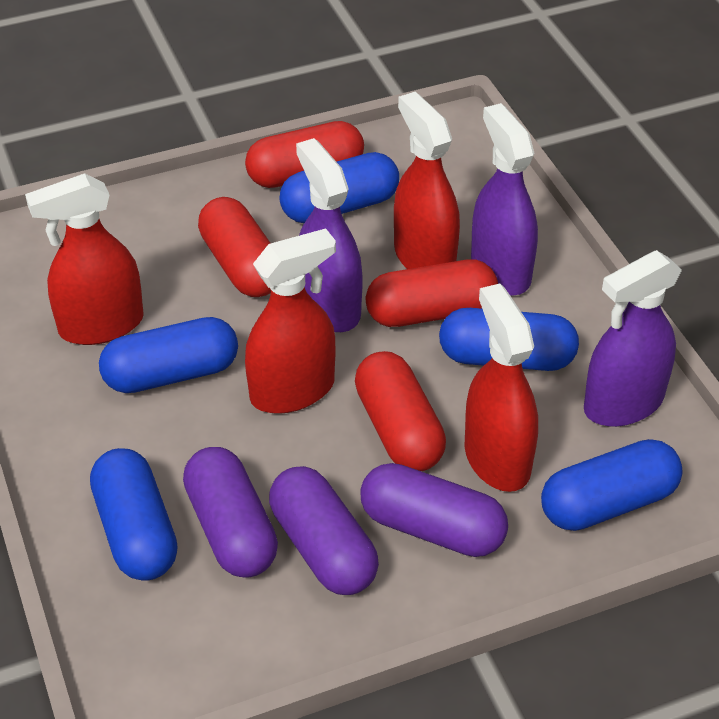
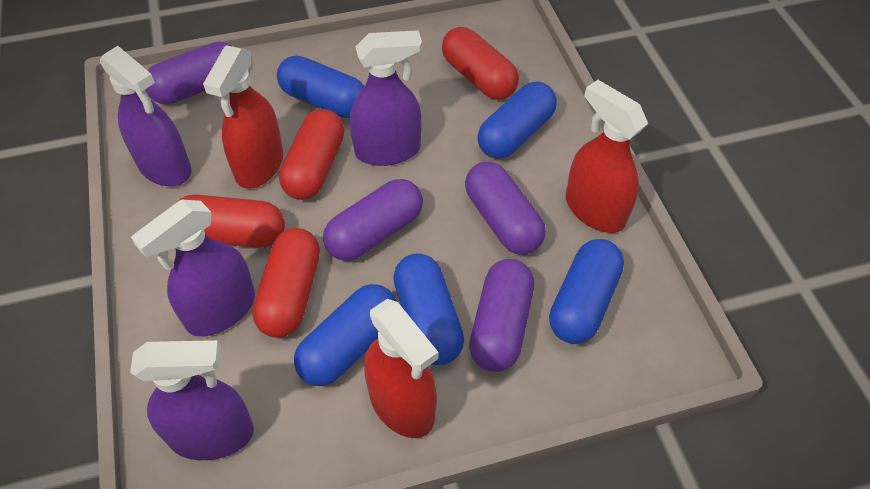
purple capsule: 3 -> 4
purple spray bottle: 3 -> 4
red spray bottle: 4 -> 3

